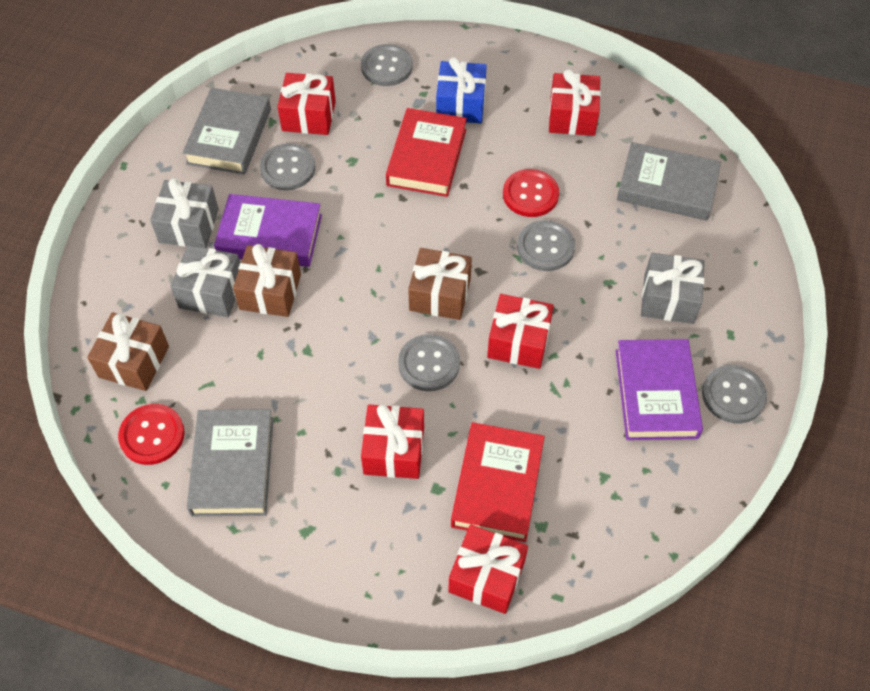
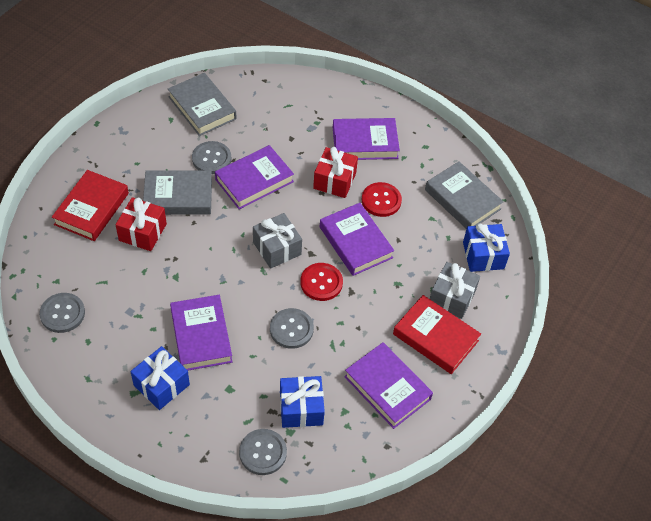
blue gift: 1 -> 3
brown gift: 3 -> 0
grey button: 5 -> 4
grey gift: 3 -> 2
purple book: 2 -> 5
red gift: 5 -> 2

